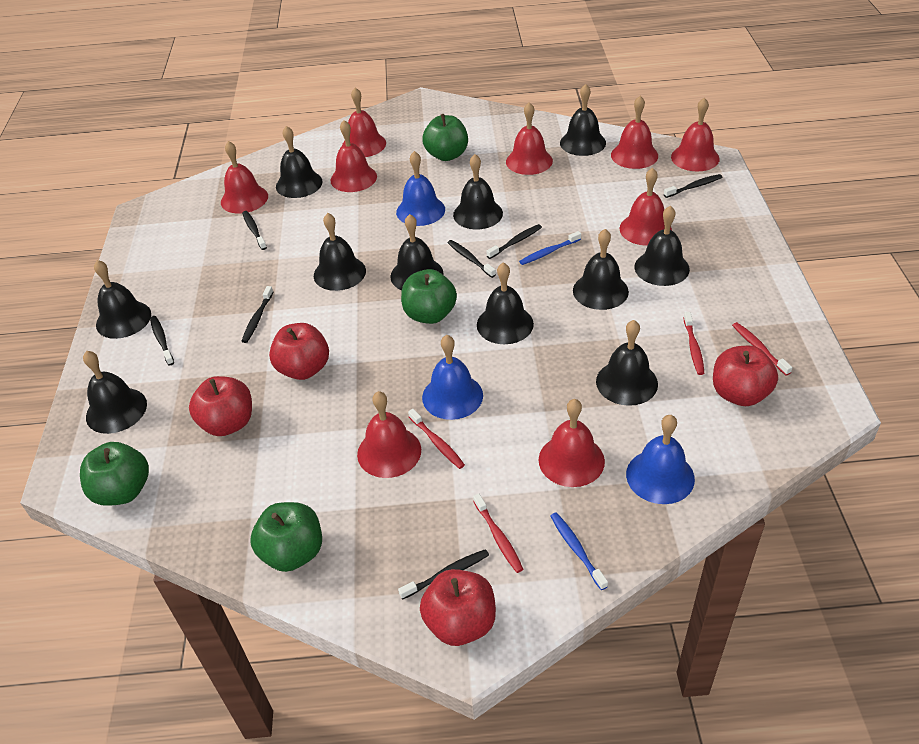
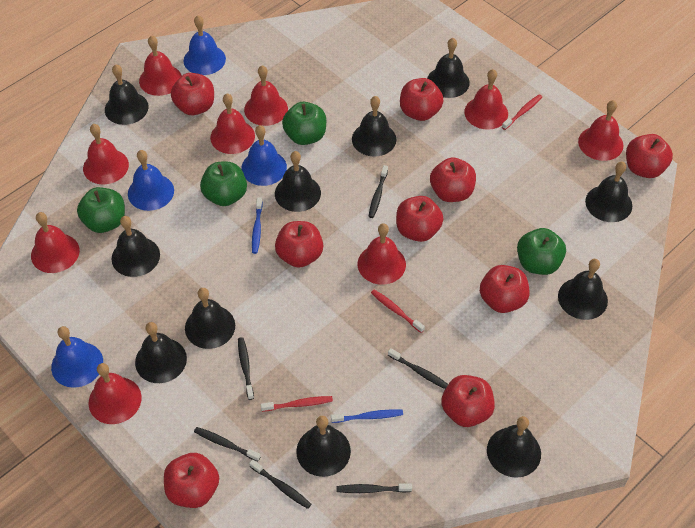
black toothbrush: 7 -> 6
blue bell: 3 -> 4
red apple: 4 -> 9
red toothbrush: 4 -> 3

